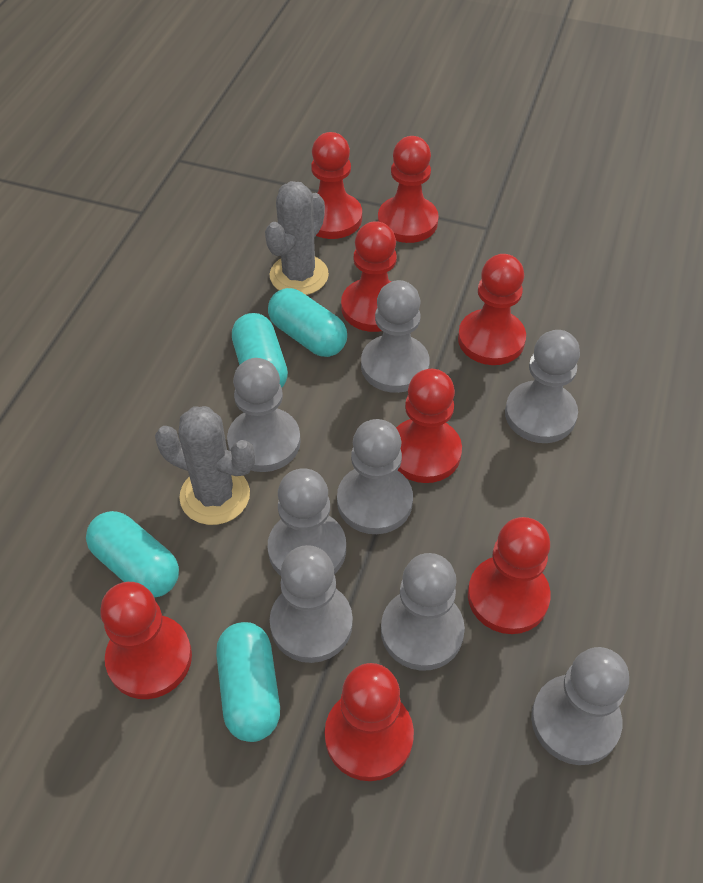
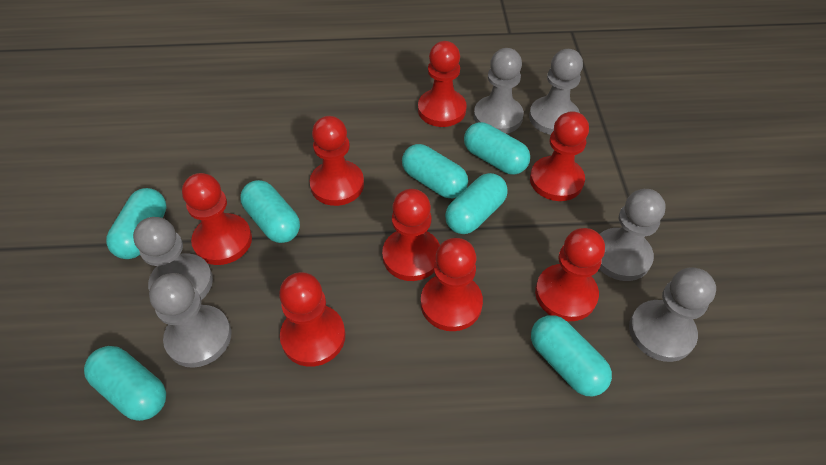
grey cactus: 2 -> 0
grey pawn: 8 -> 6
turquoise capsule: 4 -> 7

